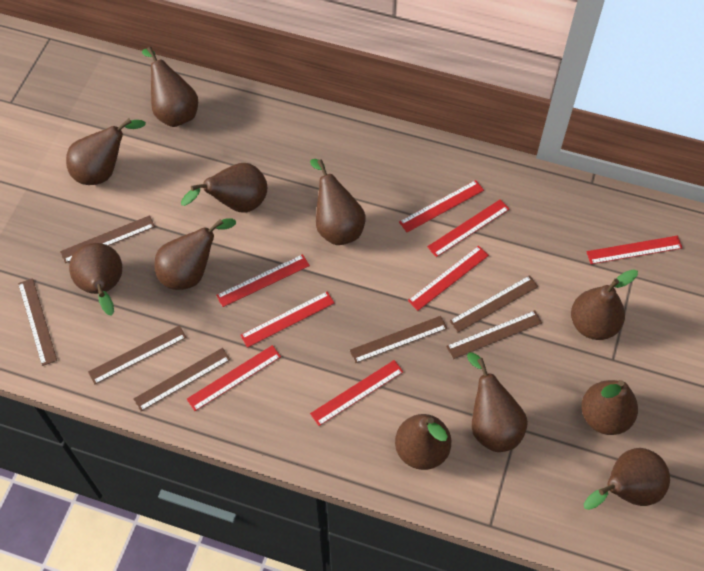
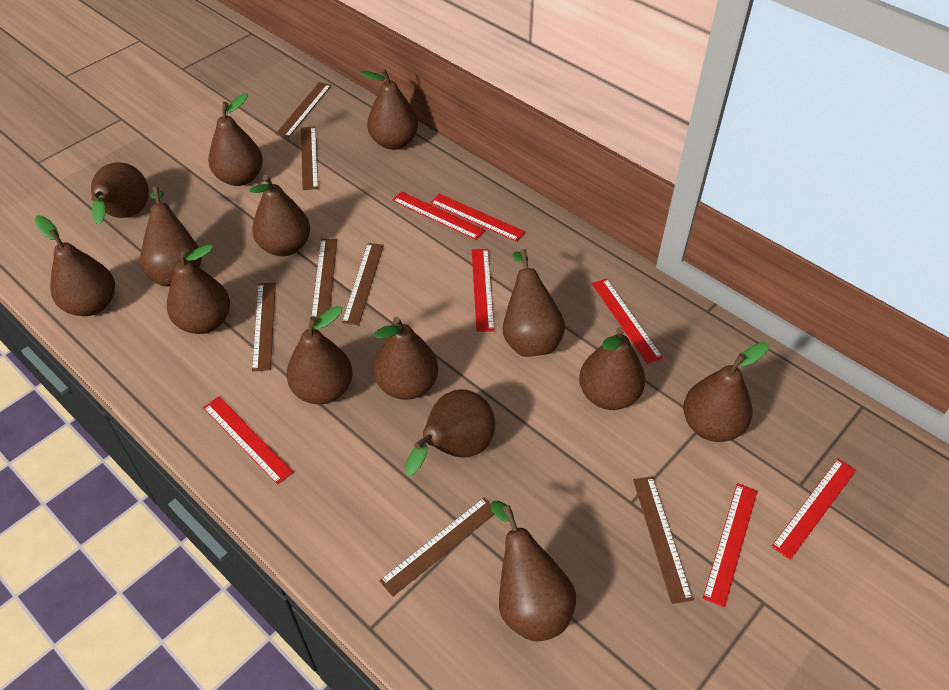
brown pear: 11 -> 14
red ruler: 8 -> 7

